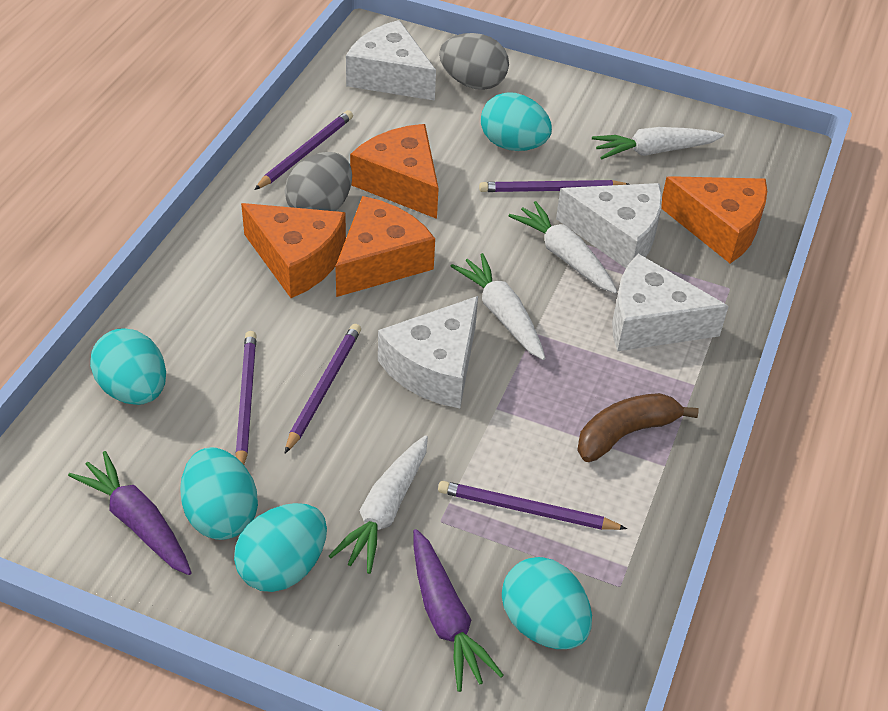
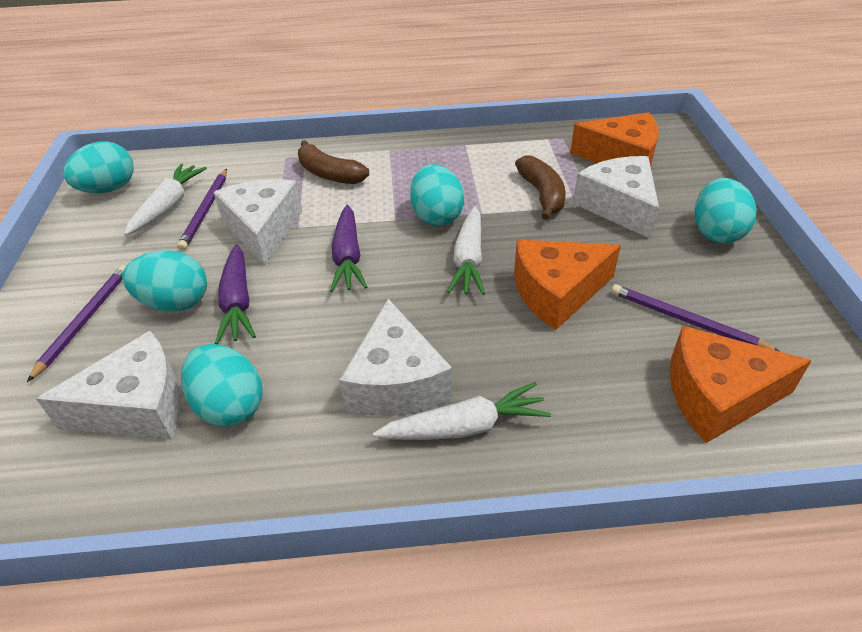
brown banana: 1 -> 2
grey egg: 2 -> 0
orange cheese: 4 -> 3
purple pencil: 5 -> 3
white carrot: 4 -> 3

